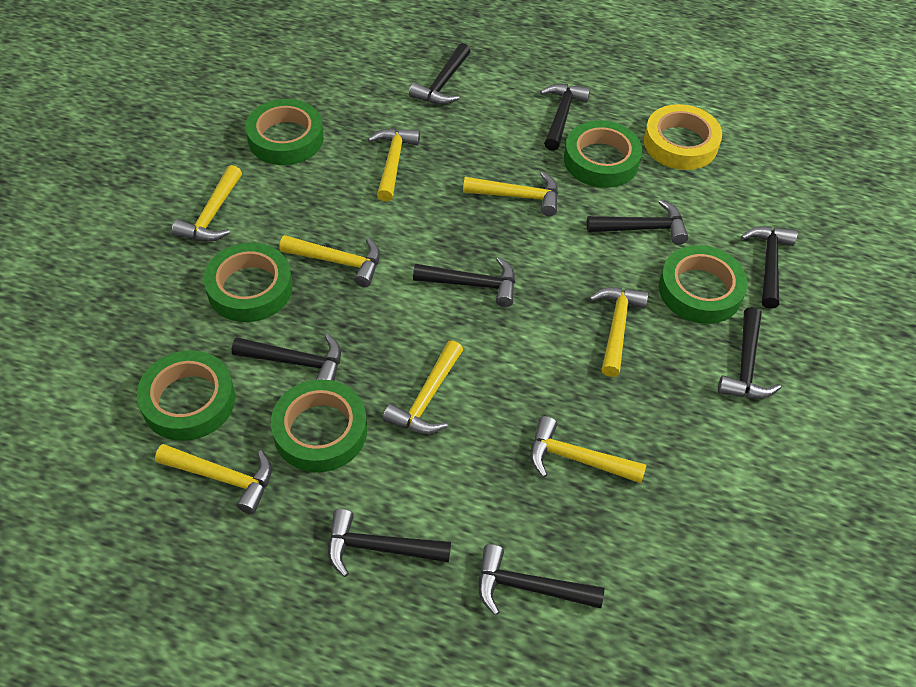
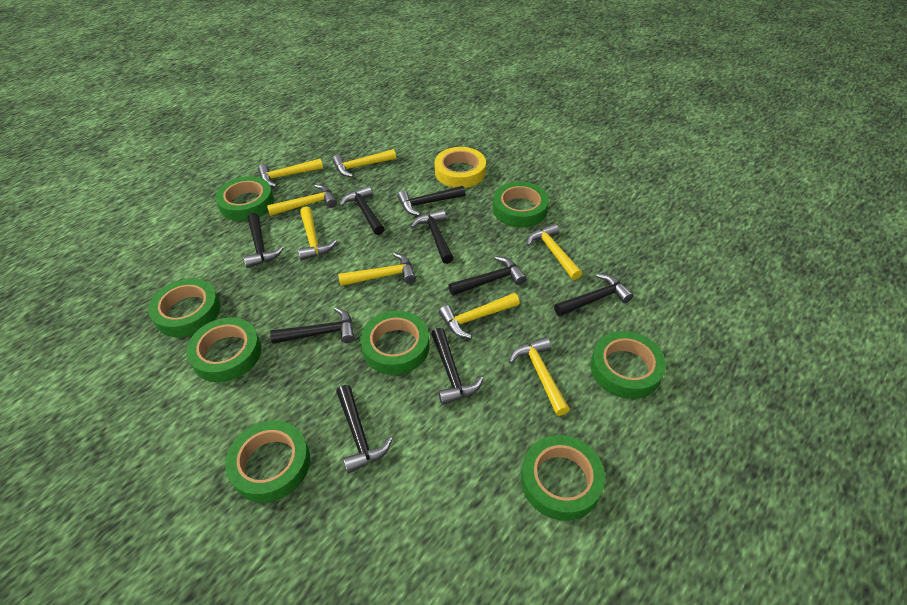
green tape: 6 -> 8

